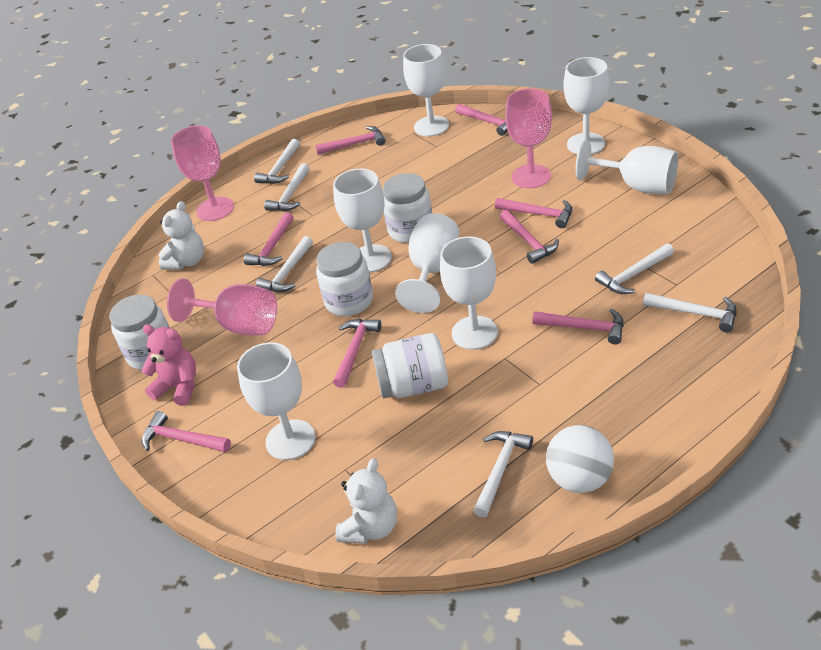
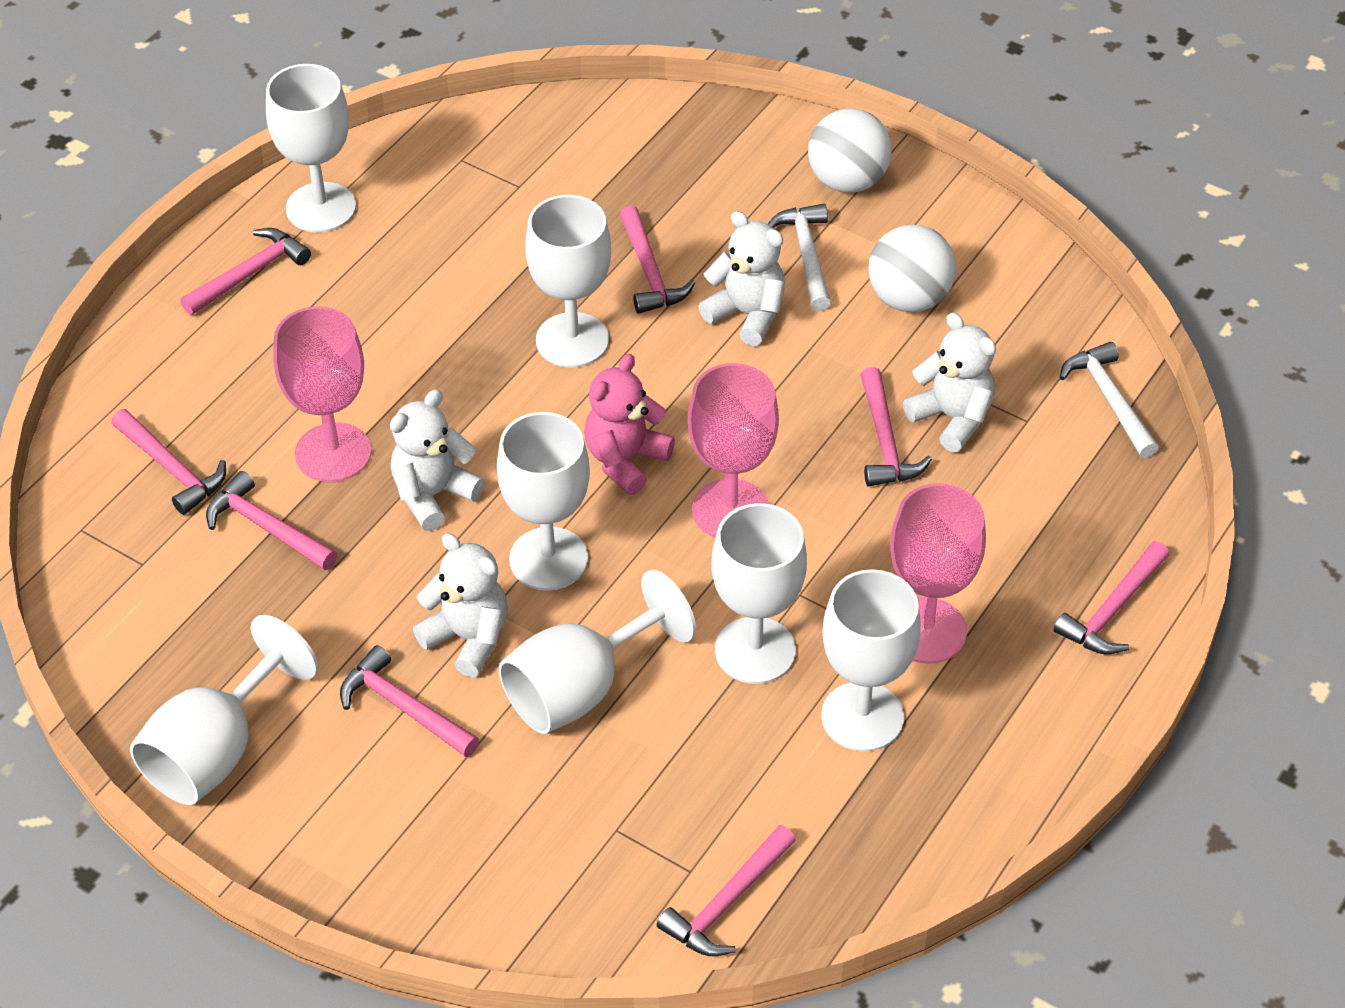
white ball: 1 -> 2
white hammer: 6 -> 2
white jar: 4 -> 0
white teddy bear: 2 -> 4

